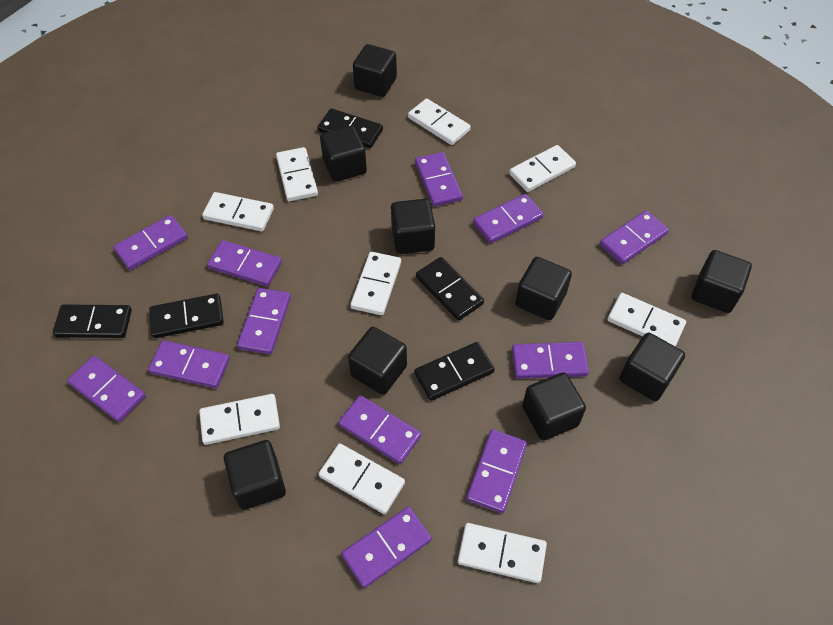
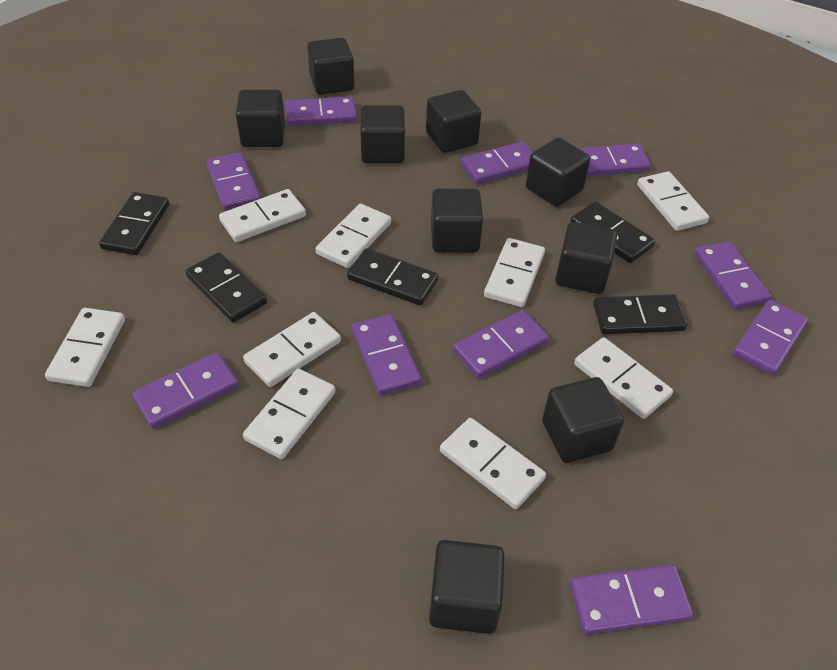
purple domino: 12 -> 10

